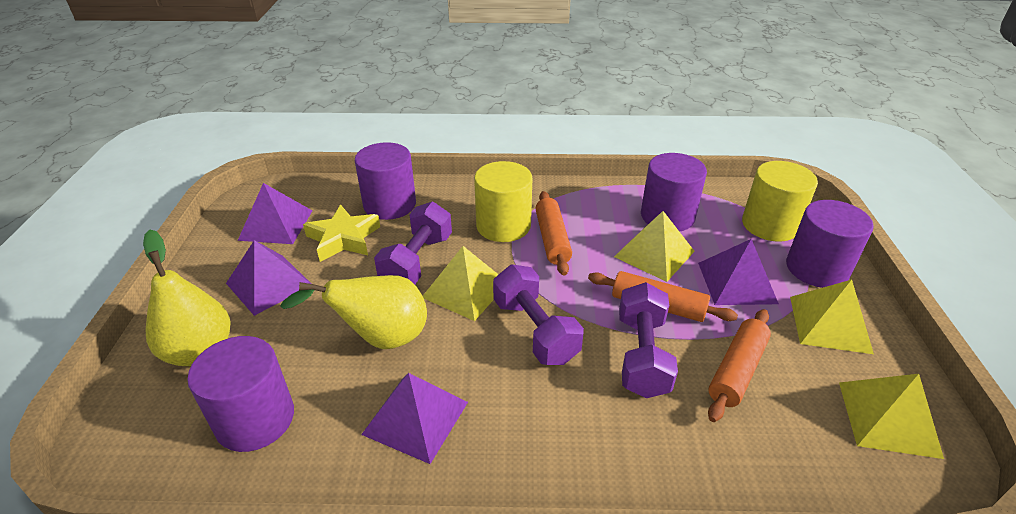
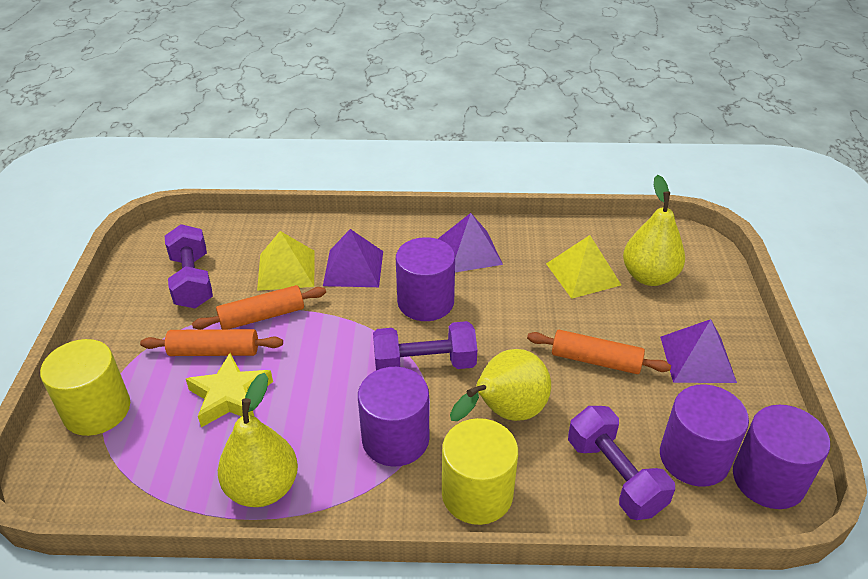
purple pyramid: 4 -> 3
yellow pear: 2 -> 3
yellow pyramid: 4 -> 2

